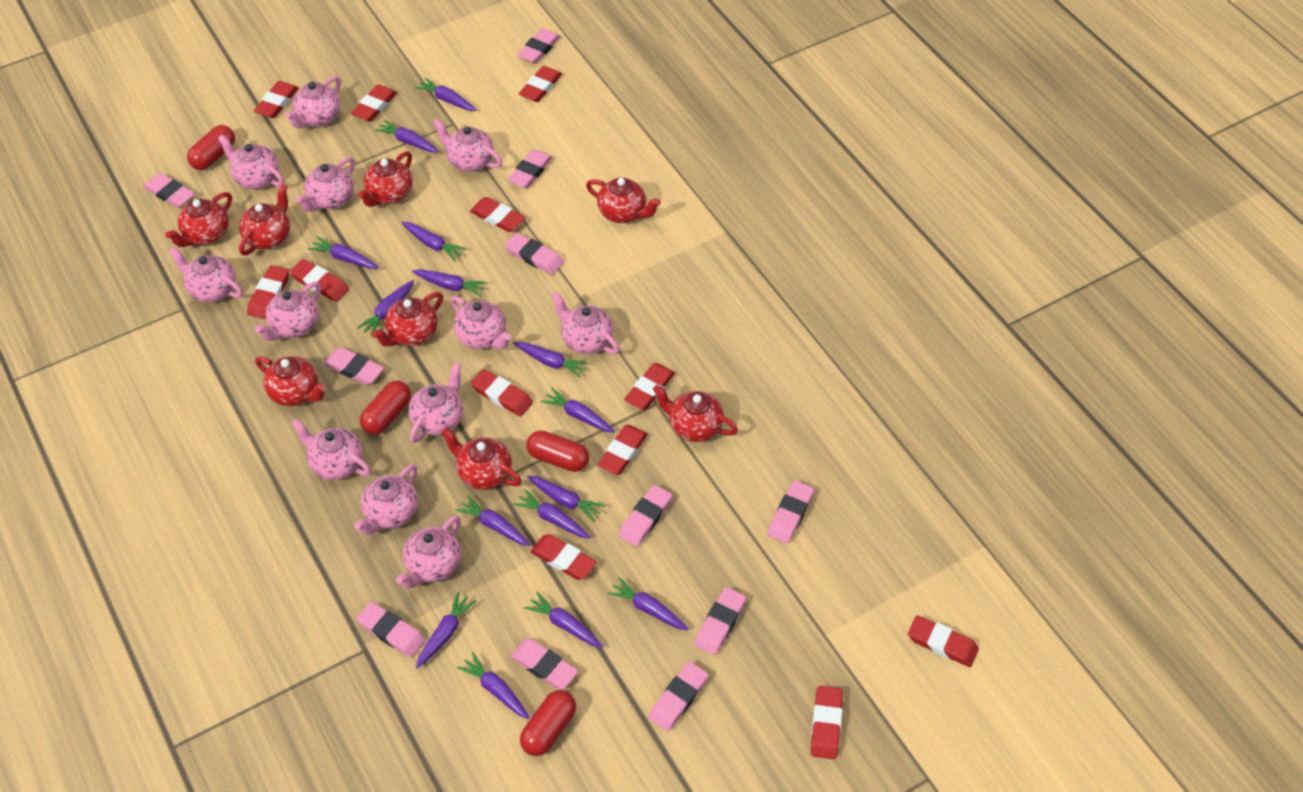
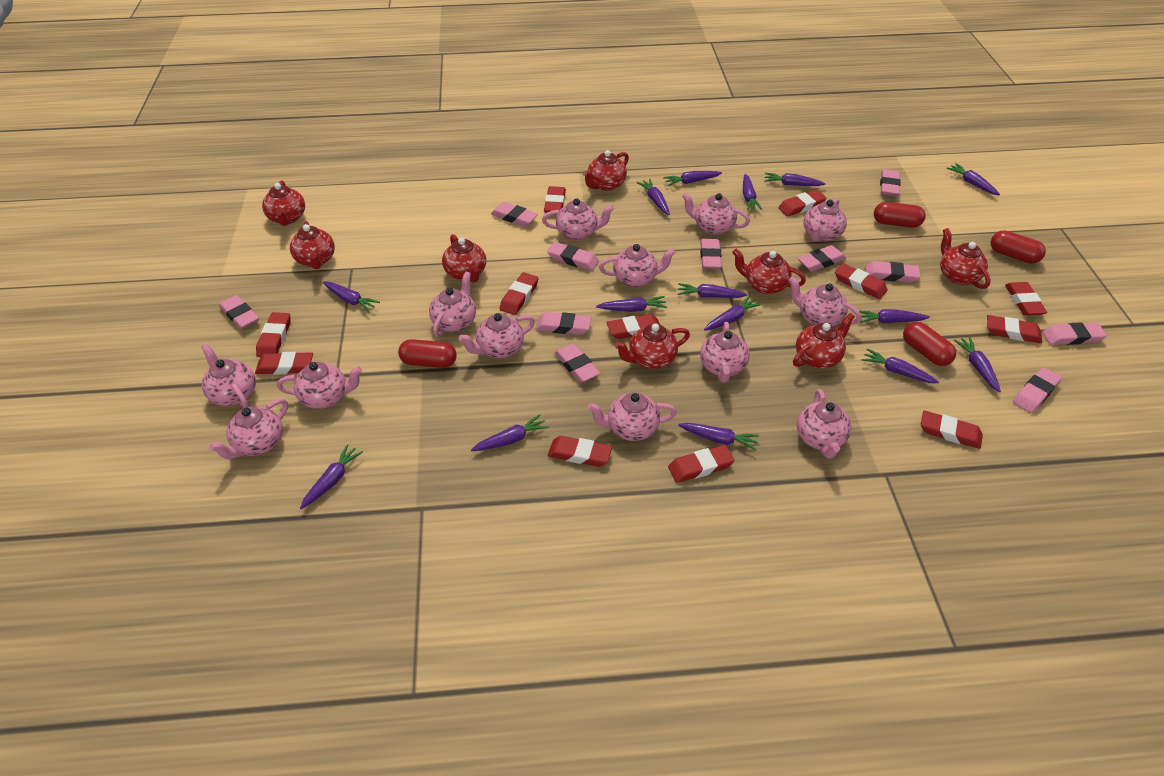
pink teapot: 12 -> 13

